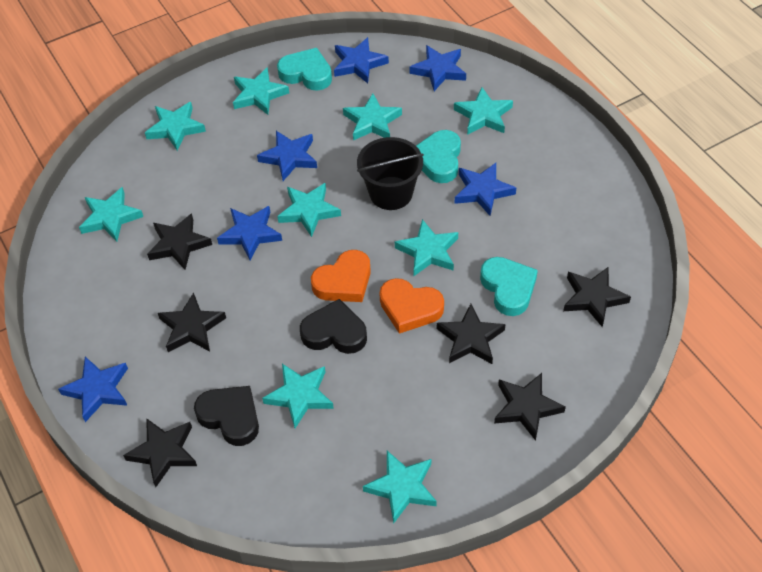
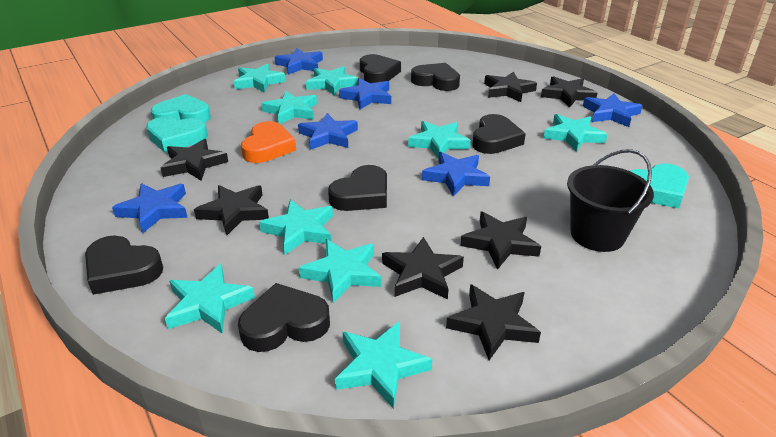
black heart: 2 -> 6
black star: 6 -> 7
orange heart: 2 -> 1

